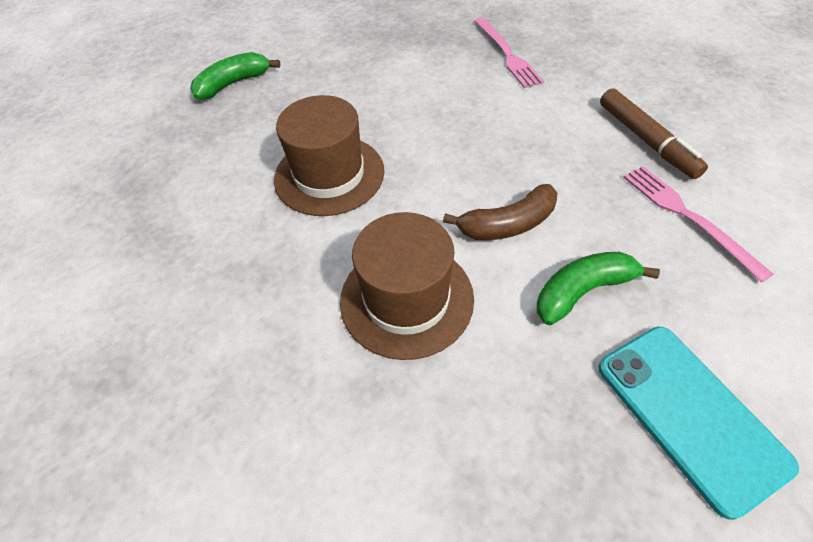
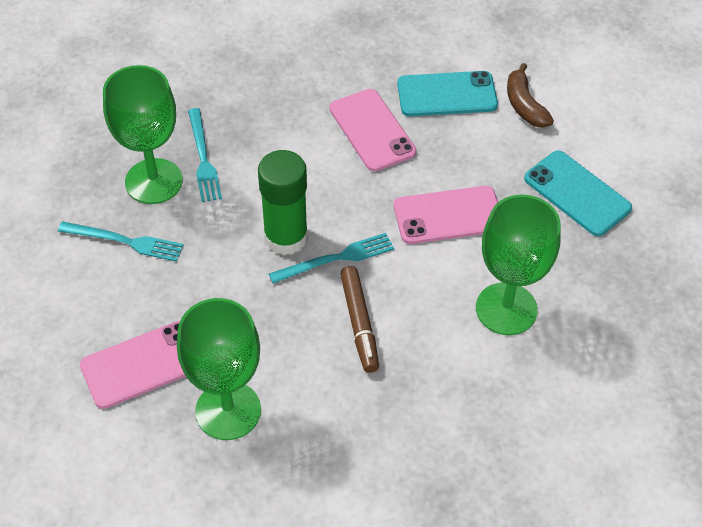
brown hat: 2 -> 0
green banana: 2 -> 0
green glue stick: 0 -> 1
green goblet: 0 -> 3
pink fork: 2 -> 0
pink phone: 0 -> 3
turquoise fork: 0 -> 3
turquoise phone: 1 -> 2

